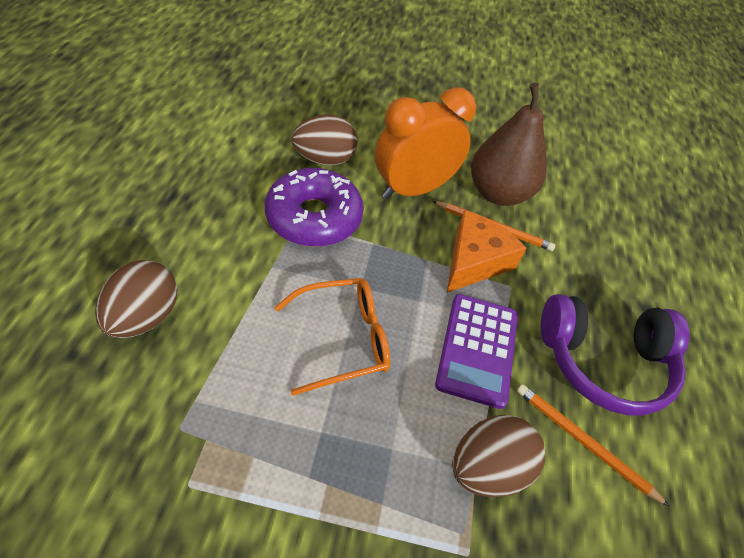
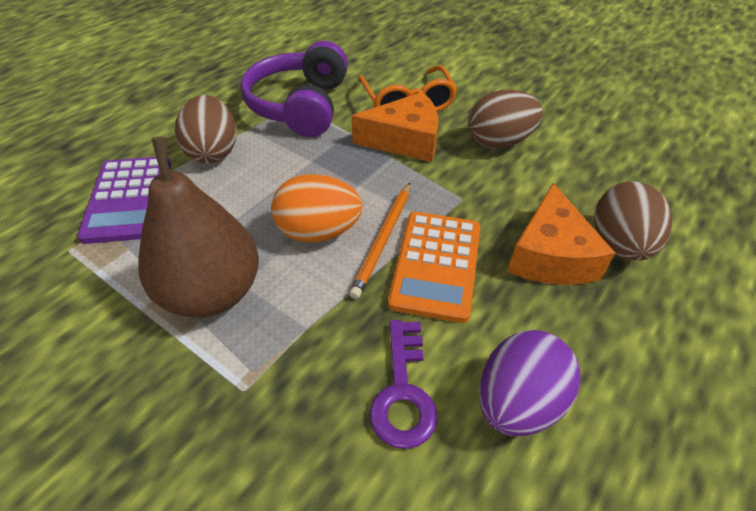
orange calculator: 0 -> 1
orange cheese: 1 -> 2
orange clock: 1 -> 0
orange egg: 0 -> 1
orange pencil: 2 -> 1
purple donut: 1 -> 0
purple egg: 0 -> 1
purple key: 0 -> 1

